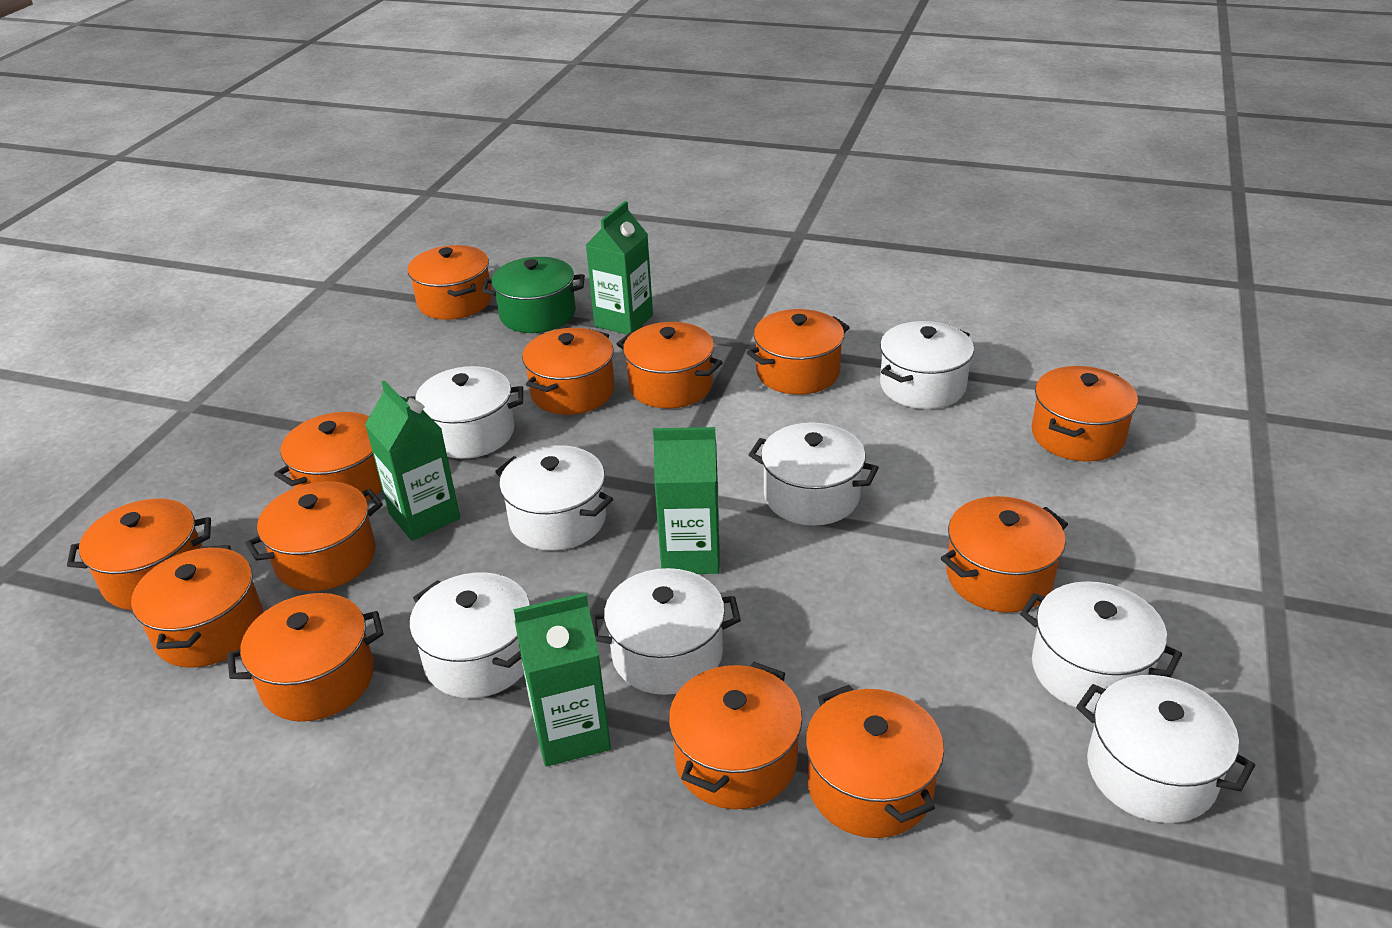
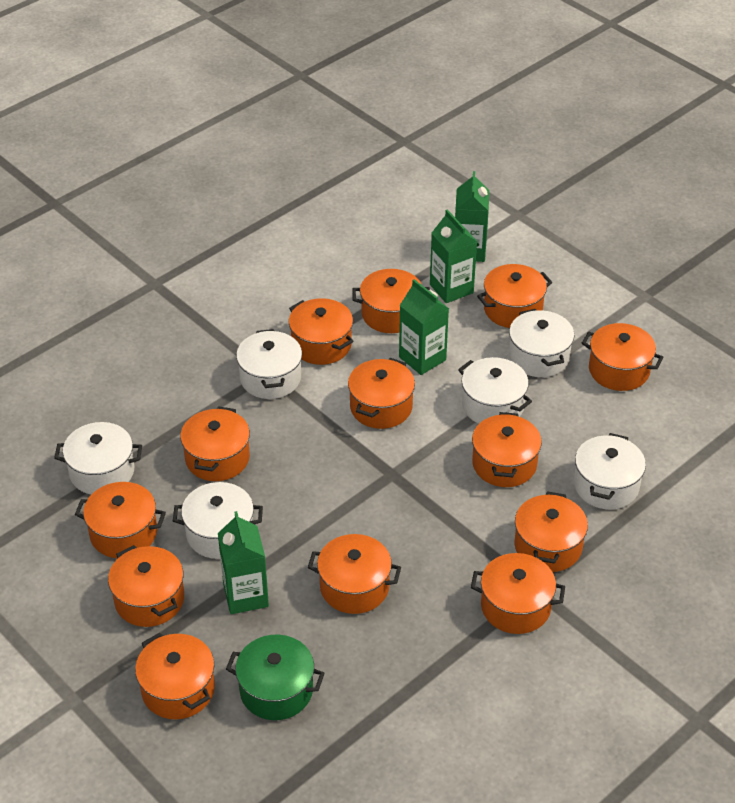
white pot: 8 -> 6

